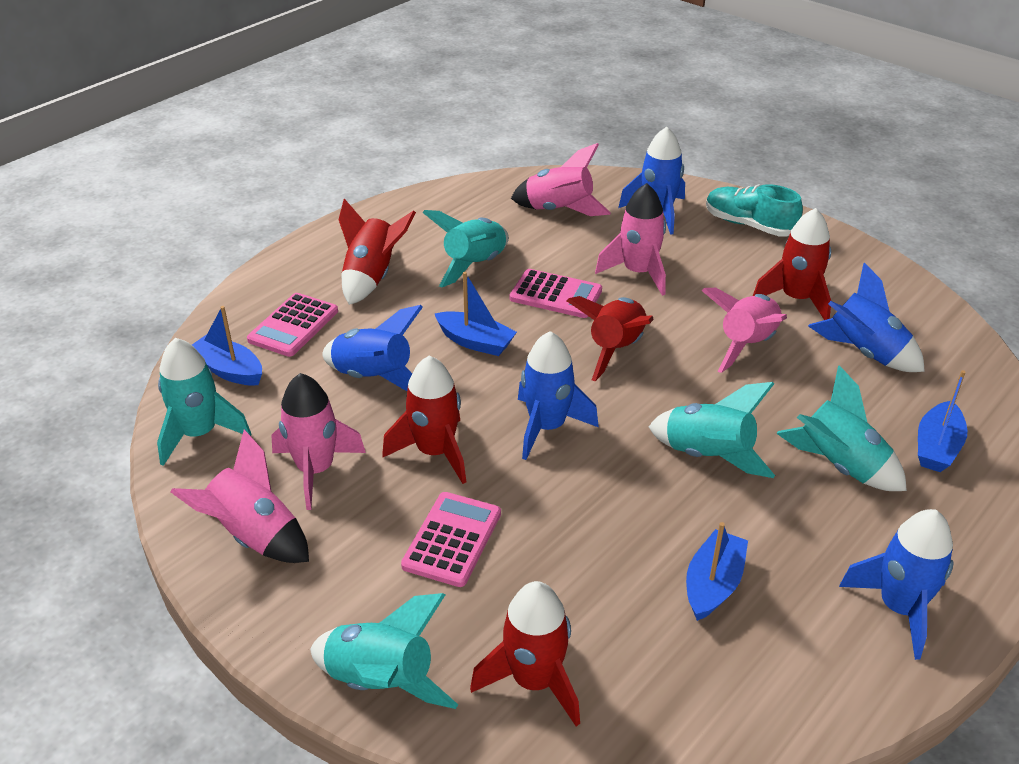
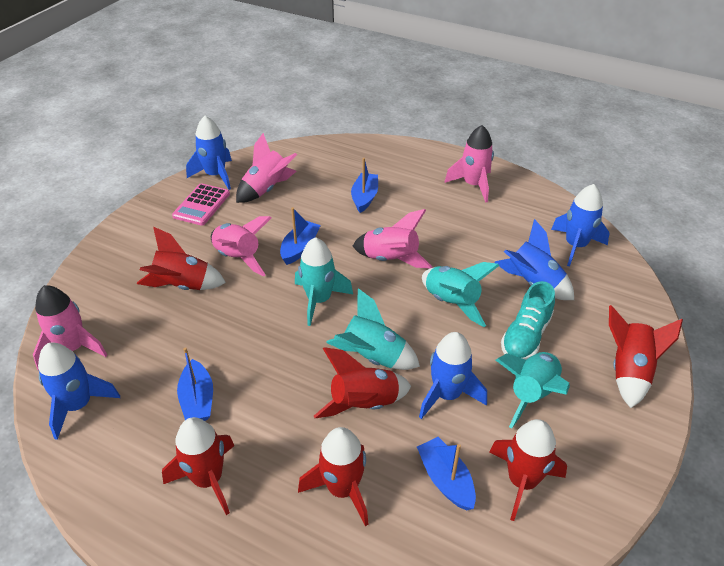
pink calculator: 3 -> 1
red rocket: 5 -> 6
turquoise rocket: 5 -> 4

